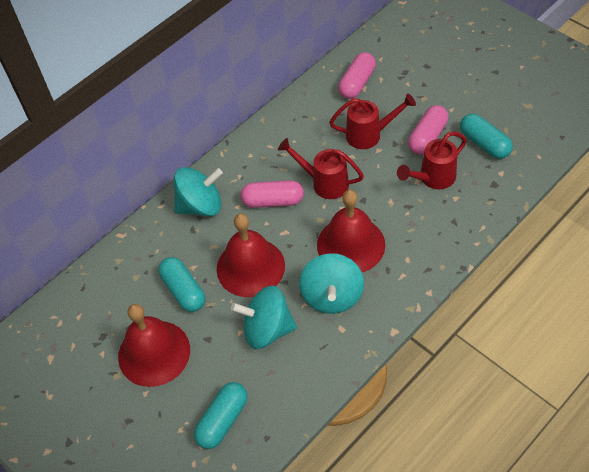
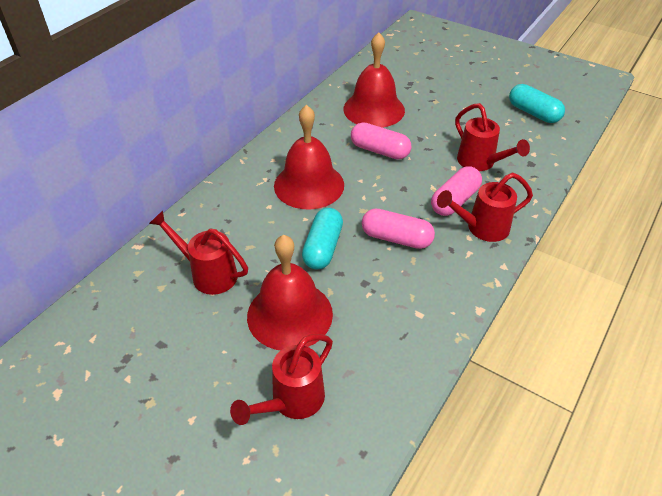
red watering can: 3 -> 4
turquoise capsule: 3 -> 2
turquoise spinning top: 3 -> 0

